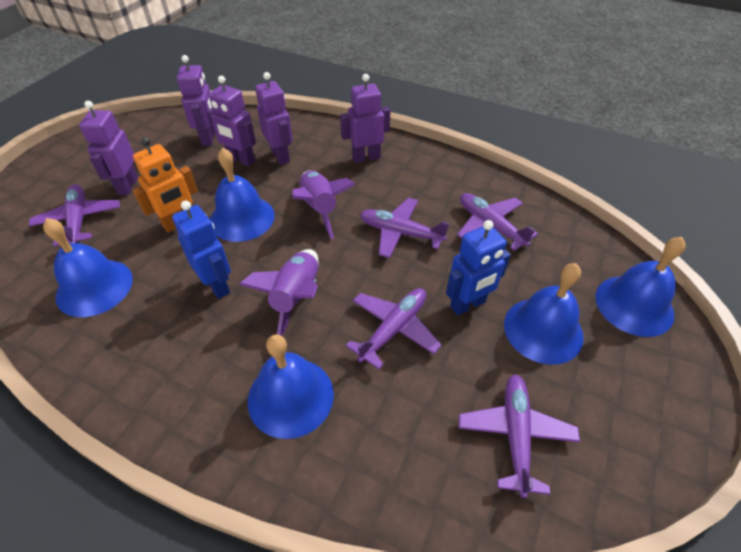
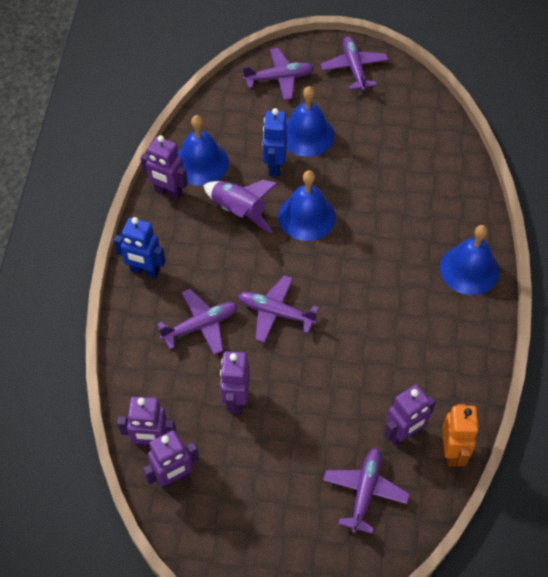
blue bell: 5 -> 4
purple rocket: 2 -> 1

